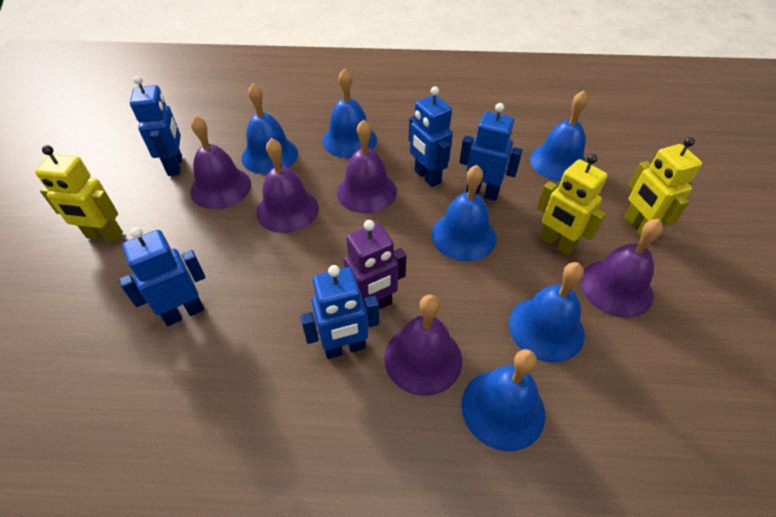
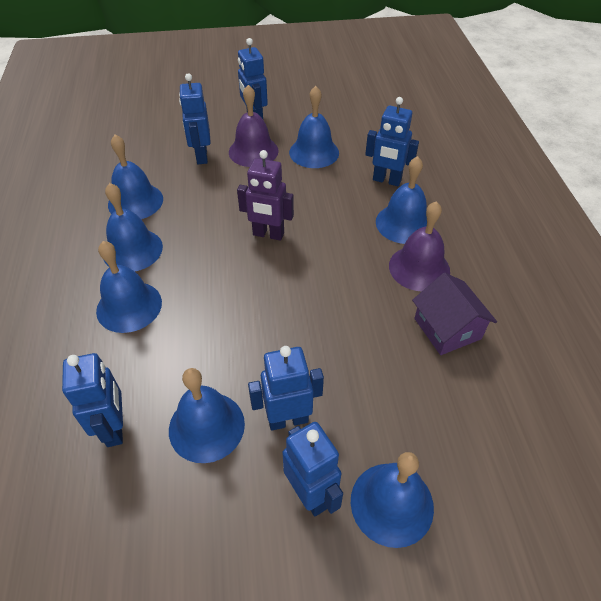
blue bell: 6 -> 7
blue robot: 5 -> 6
purple bell: 5 -> 2
purple house: 0 -> 1
yellow robot: 3 -> 0

